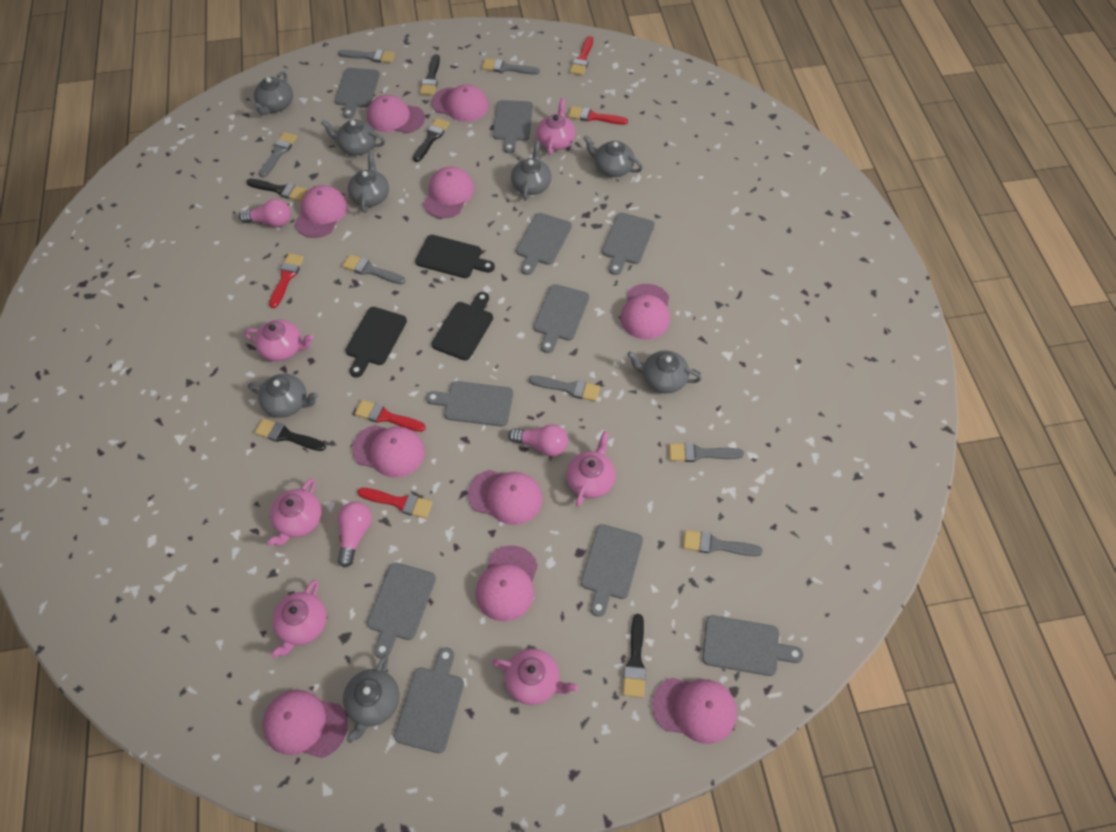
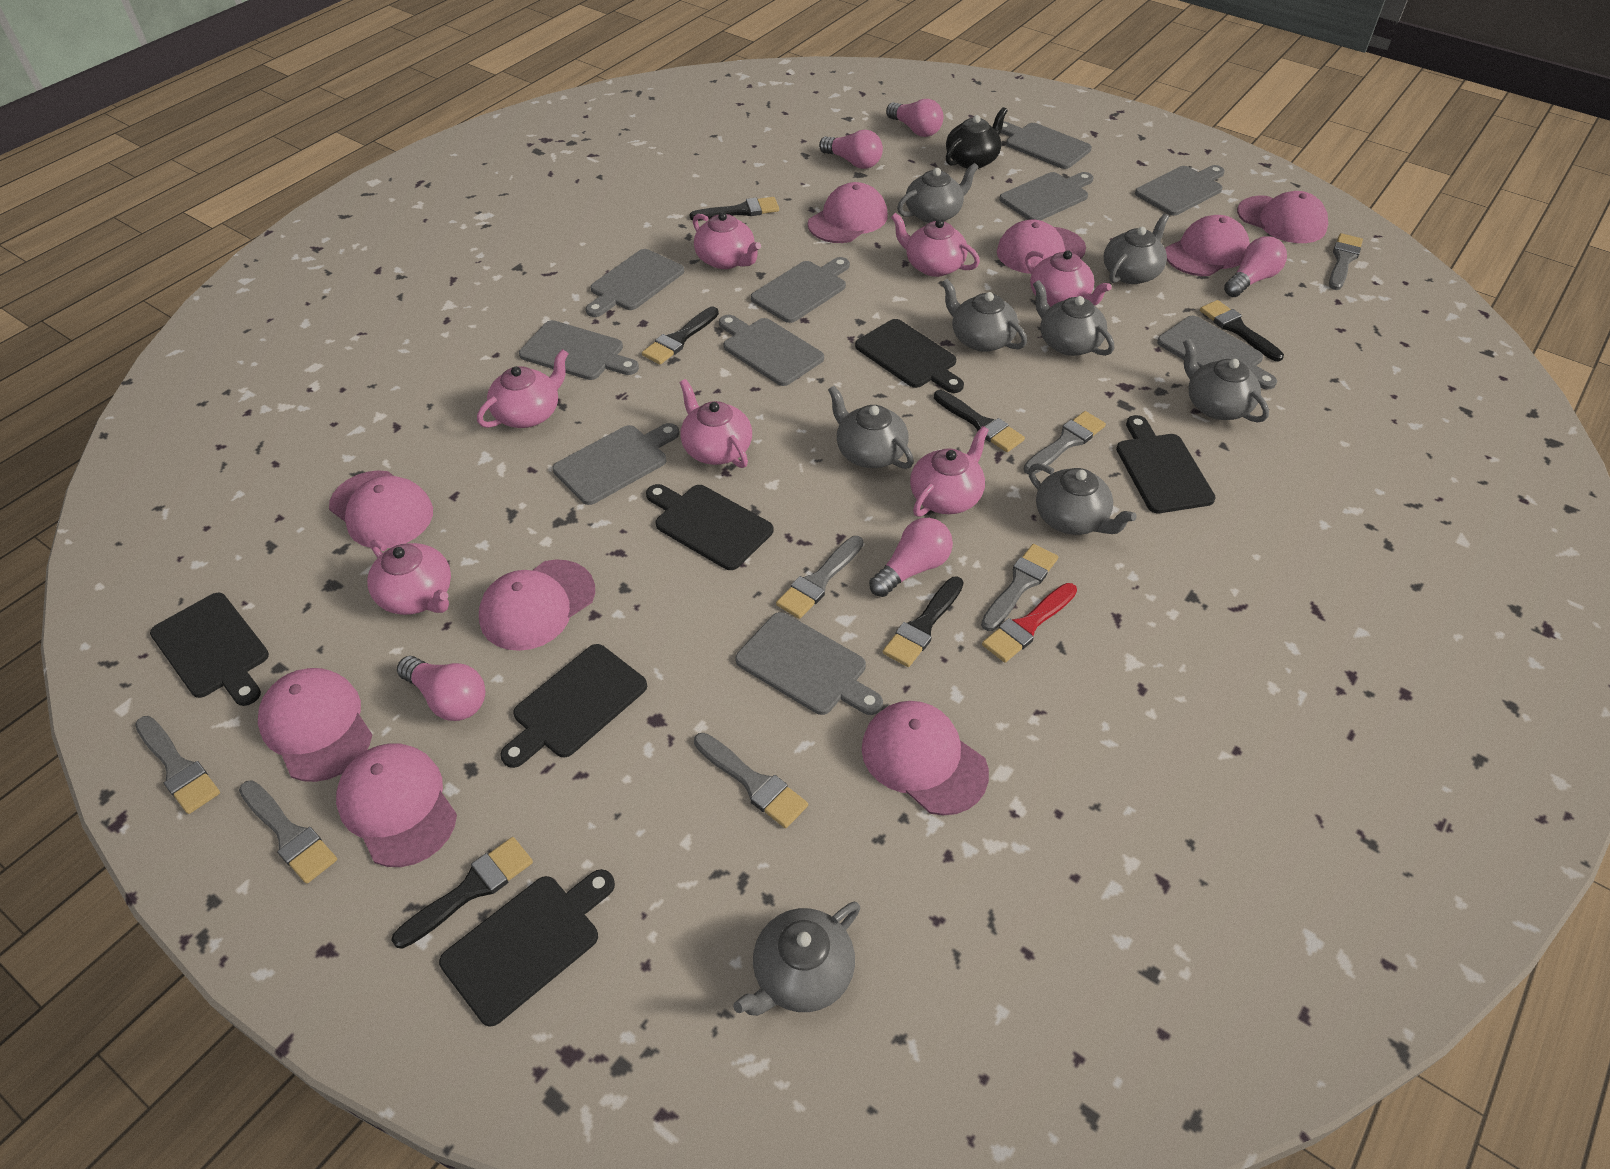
black brush: 5 -> 6
black cutting board: 3 -> 6
black teapot: 0 -> 1
pink cap: 10 -> 9
pink light bulb: 3 -> 5
pink teapot: 6 -> 7
red brush: 5 -> 1

